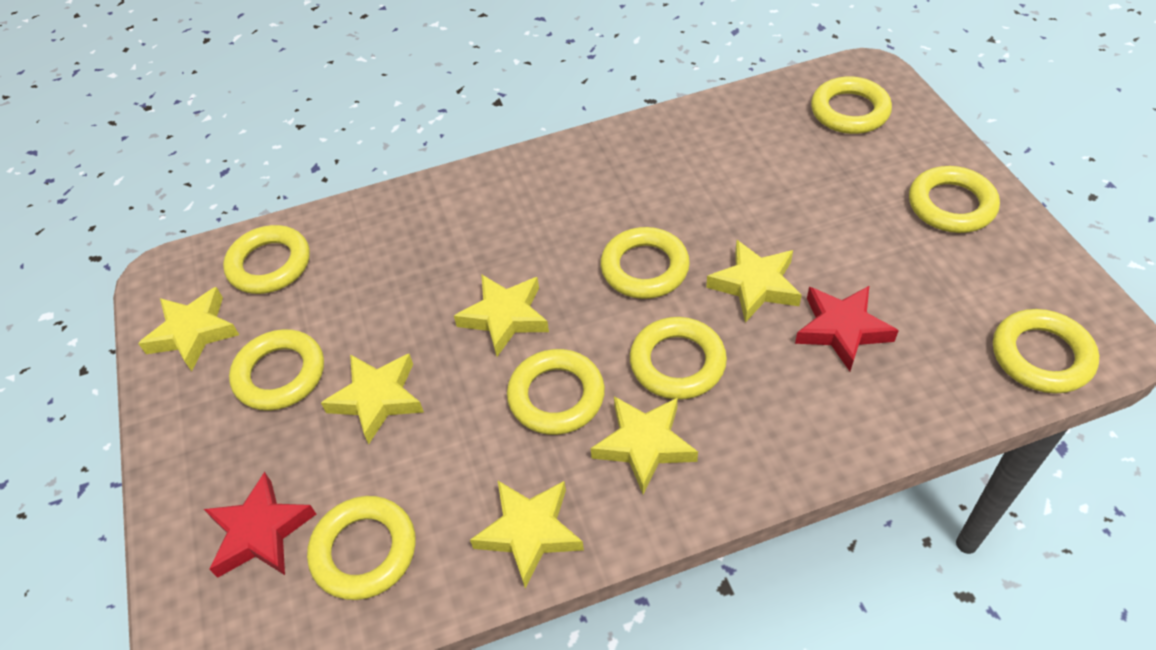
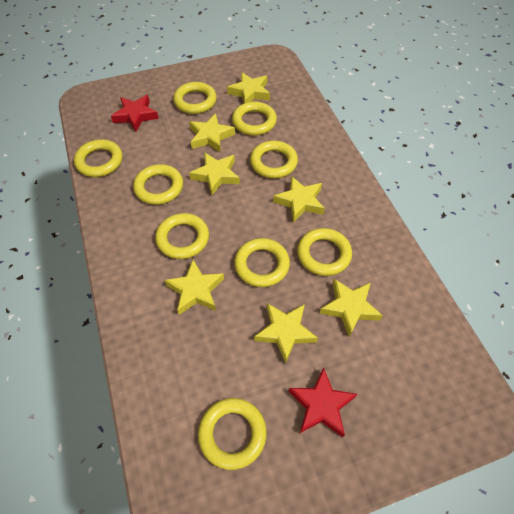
yellow star: 6 -> 7

